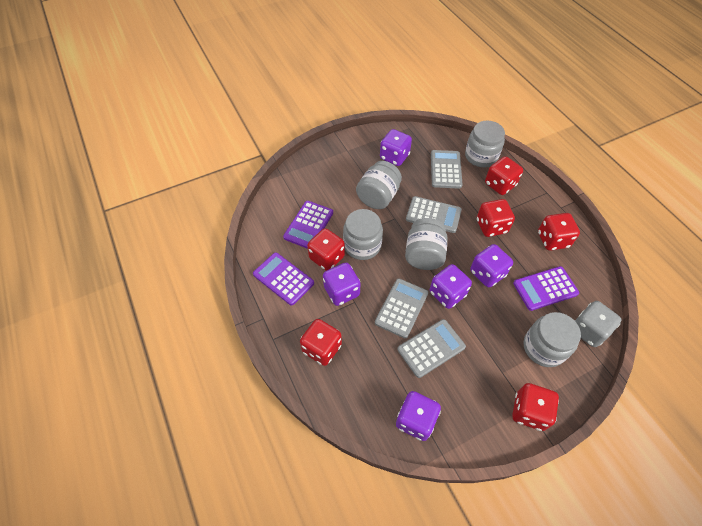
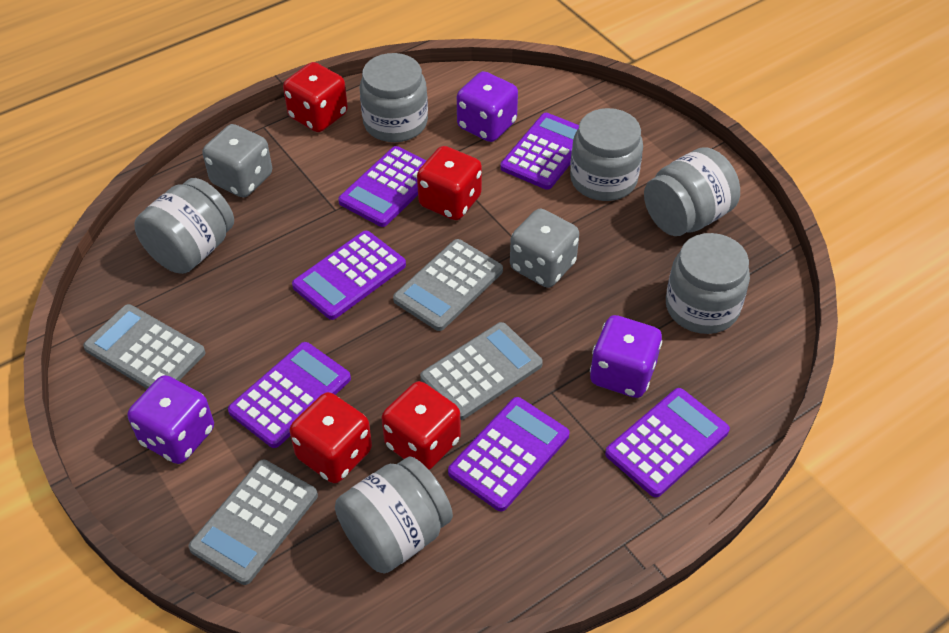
grey dice: 1 -> 2
grey jar: 5 -> 6
purple calculator: 3 -> 6
purple dice: 5 -> 3
red dice: 6 -> 4

